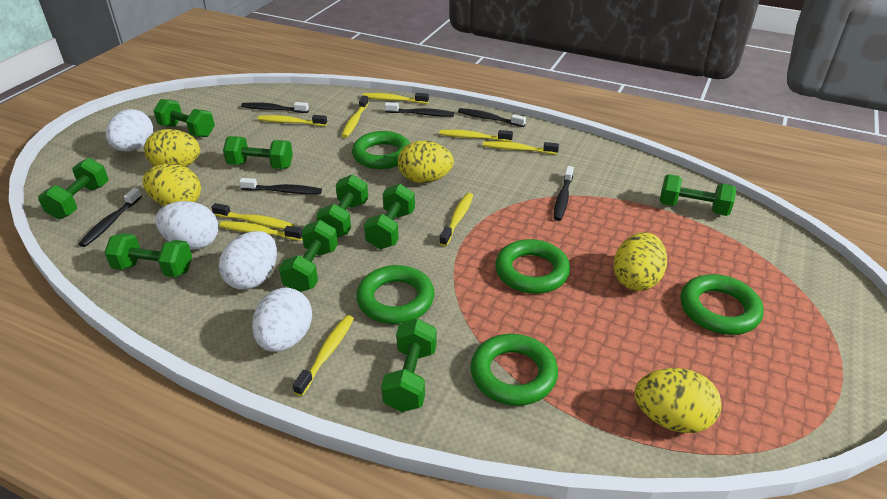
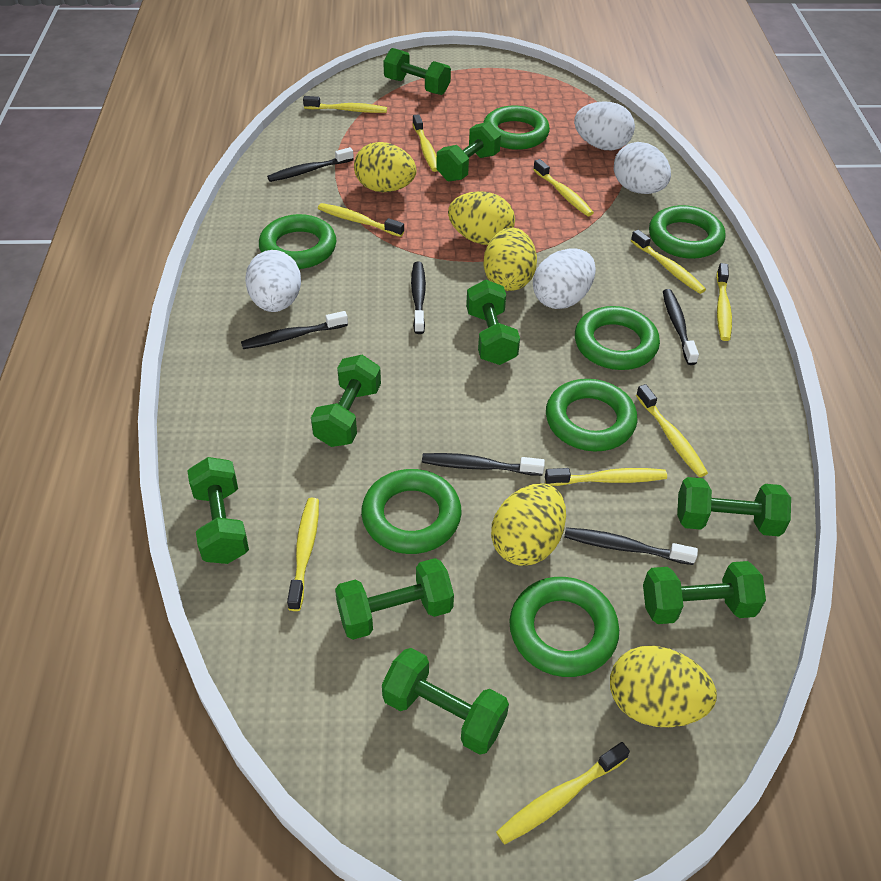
green ring: 5 -> 7
yellow toothbrush: 9 -> 10

